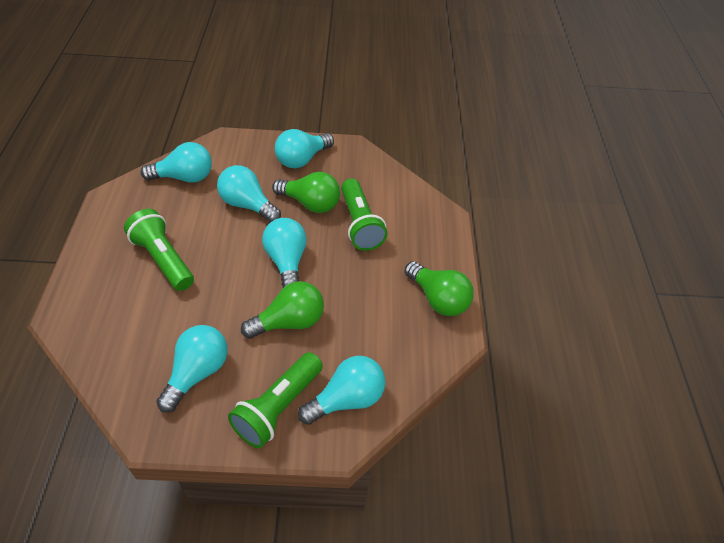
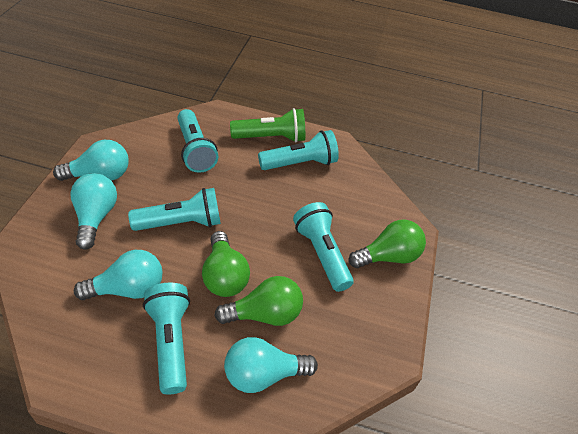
green flashlight: 3 -> 1
turquoise flashlight: 0 -> 5
turquoise light bulb: 6 -> 4

